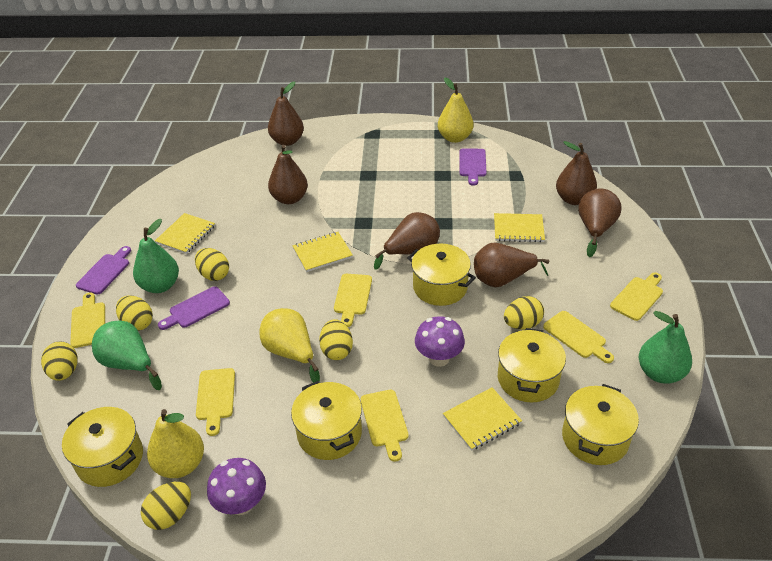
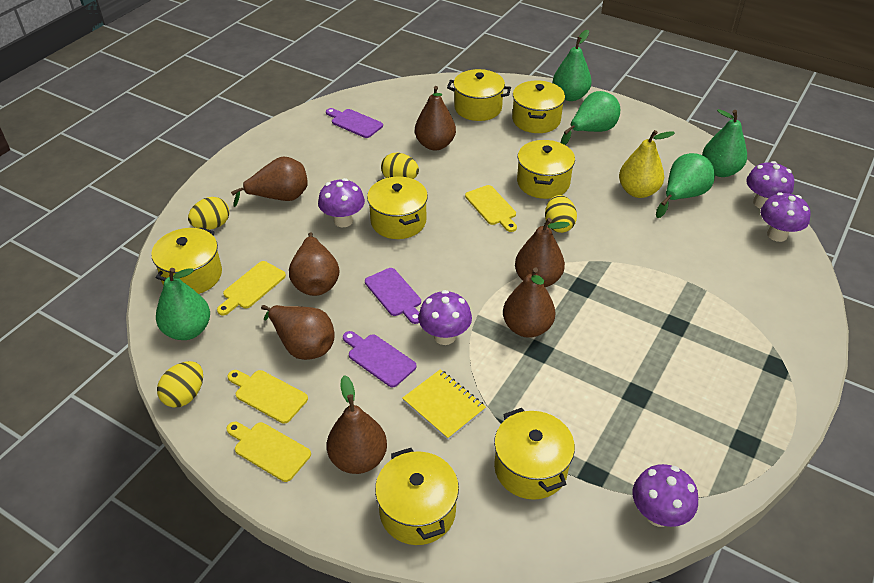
brown pear: 6 -> 7
green pear: 3 -> 5
purple mushroom: 2 -> 5
yellow cutting board: 6 -> 4
yellow egg: 6 -> 4
yellow notebook: 4 -> 1
yellow pear: 3 -> 1
yellow pot: 5 -> 7

